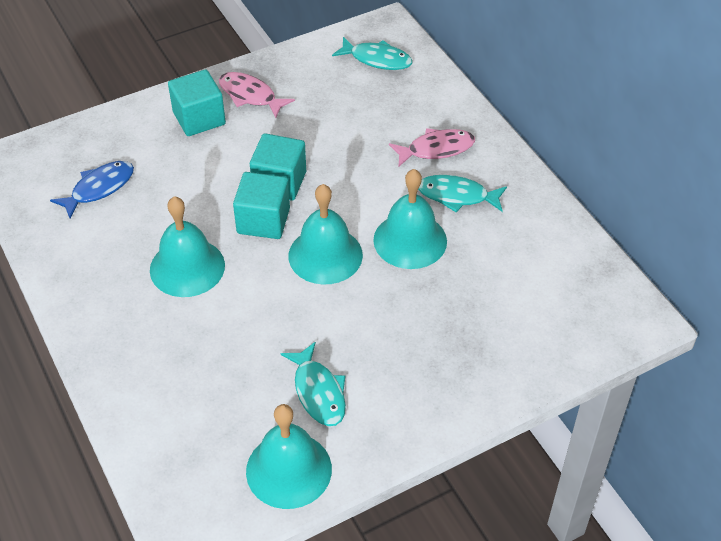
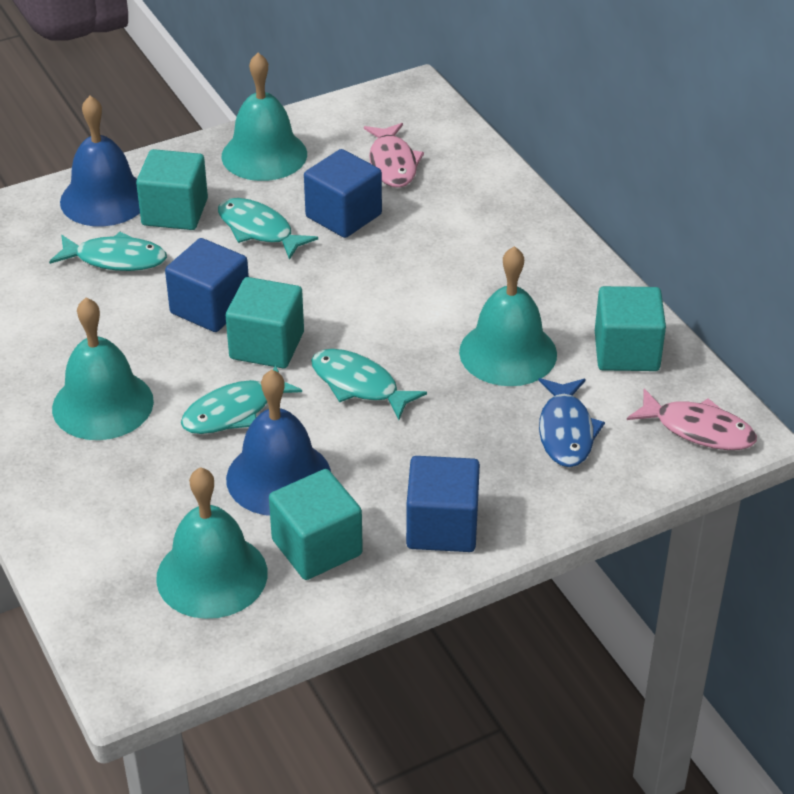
blue bell: 0 -> 2
blue cube: 0 -> 3
turquoise cube: 3 -> 4
turquoise fish: 3 -> 4

